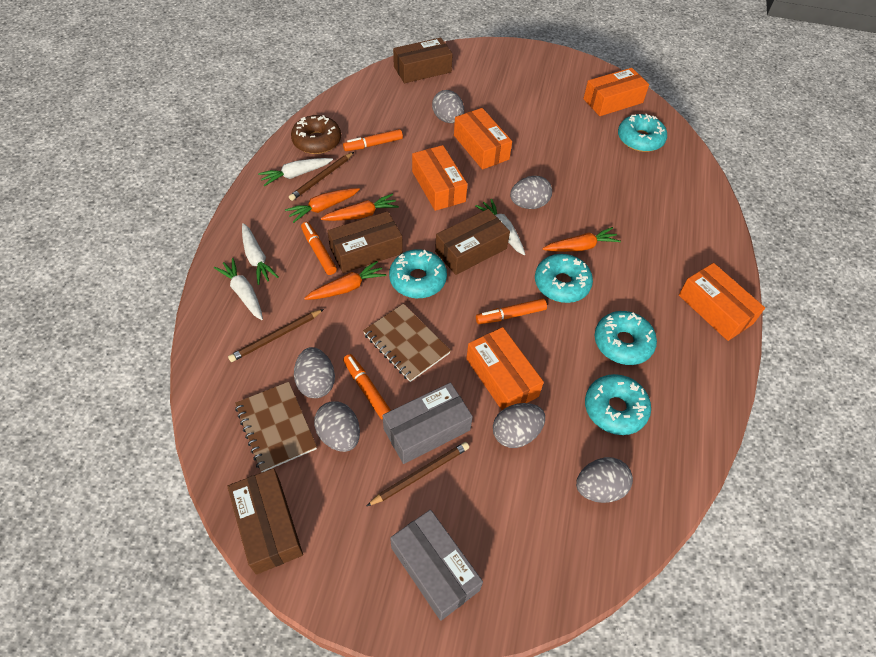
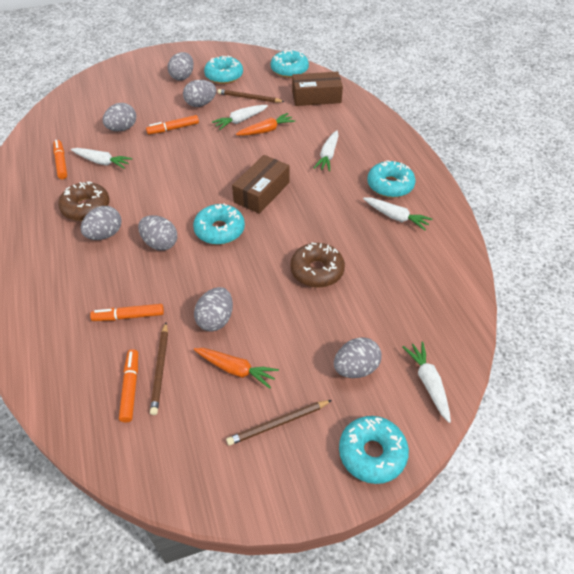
brown box: 4 -> 2
brown donut: 1 -> 2
brown notebook: 2 -> 0
grey box: 2 -> 0
grey egg: 6 -> 7
orange box: 5 -> 0
orange carrot: 4 -> 2
white carrot: 4 -> 5

